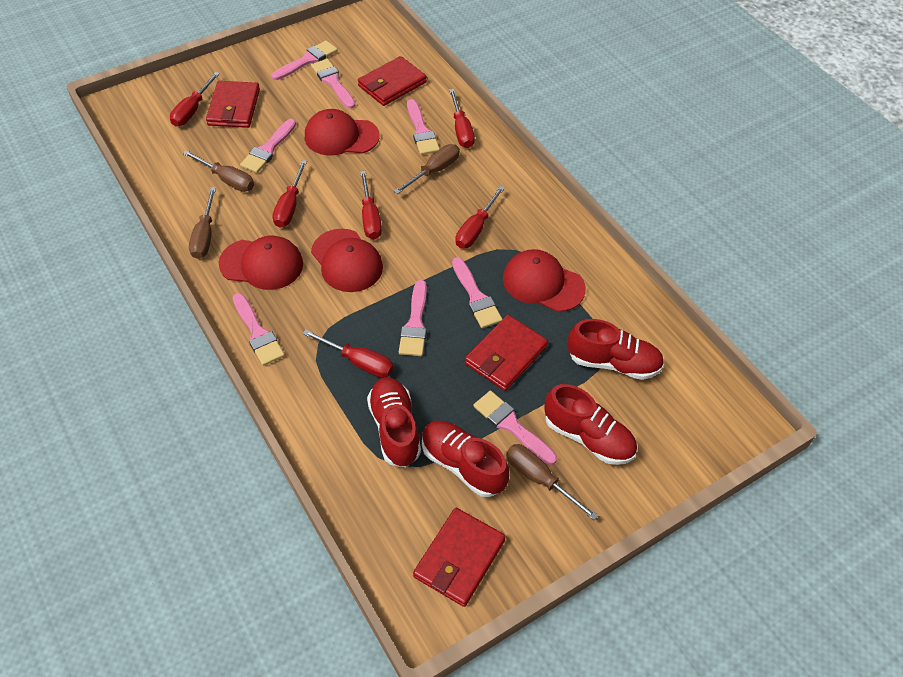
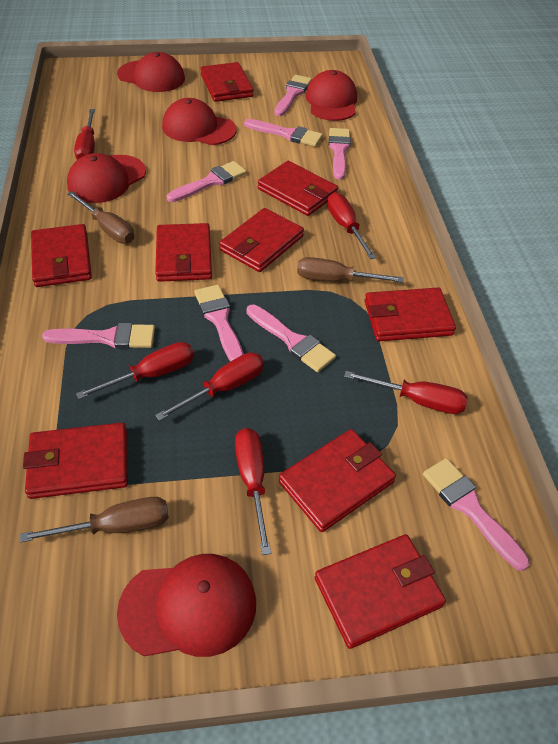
brown screwdriver: 4 -> 3
red cap: 4 -> 5
red shoe: 4 -> 0
red wallet: 4 -> 9

